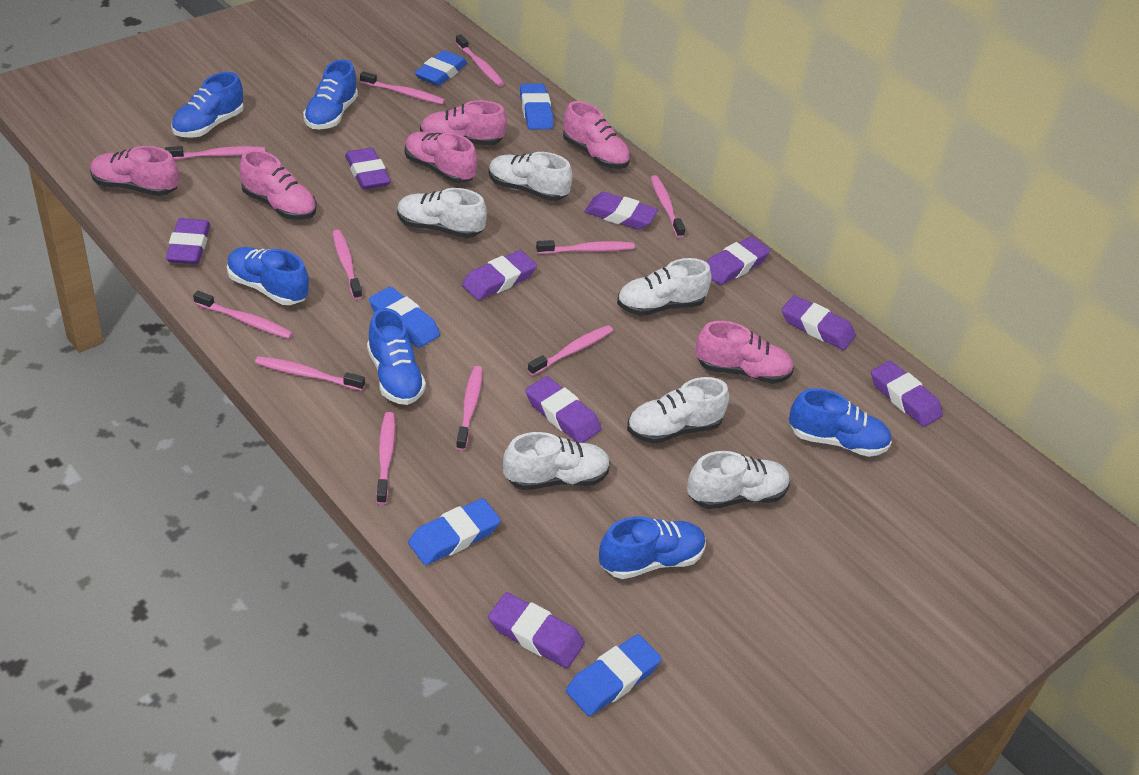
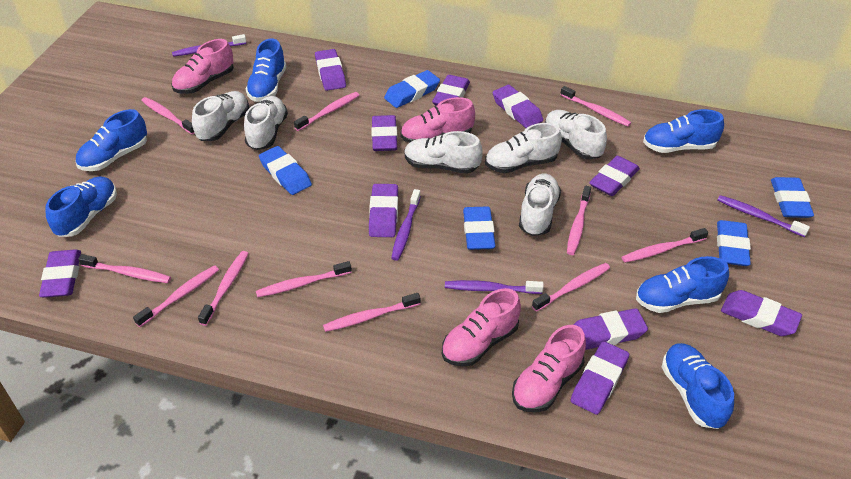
pink shoe: 6 -> 4
purple eraser: 9 -> 10
purple toothbrush: 0 -> 4

